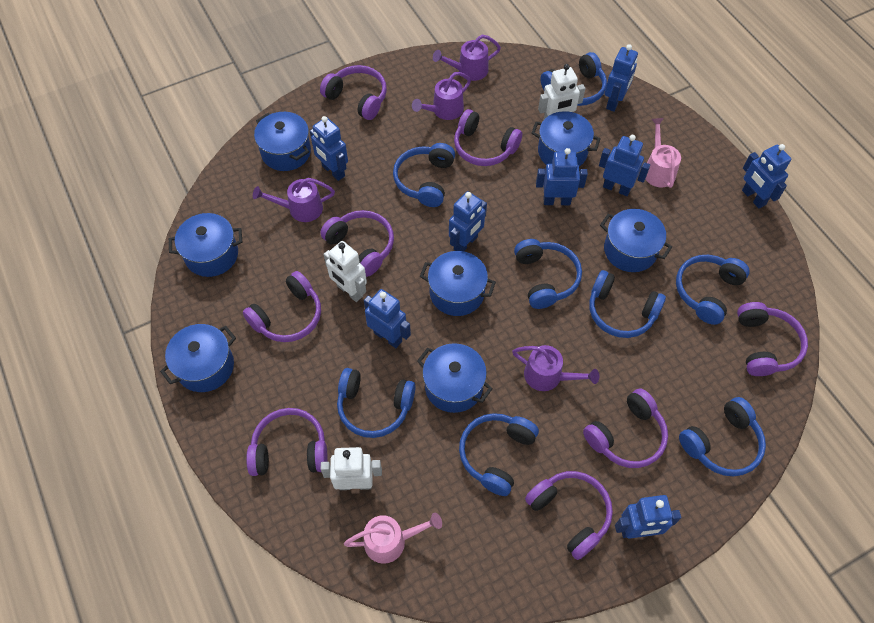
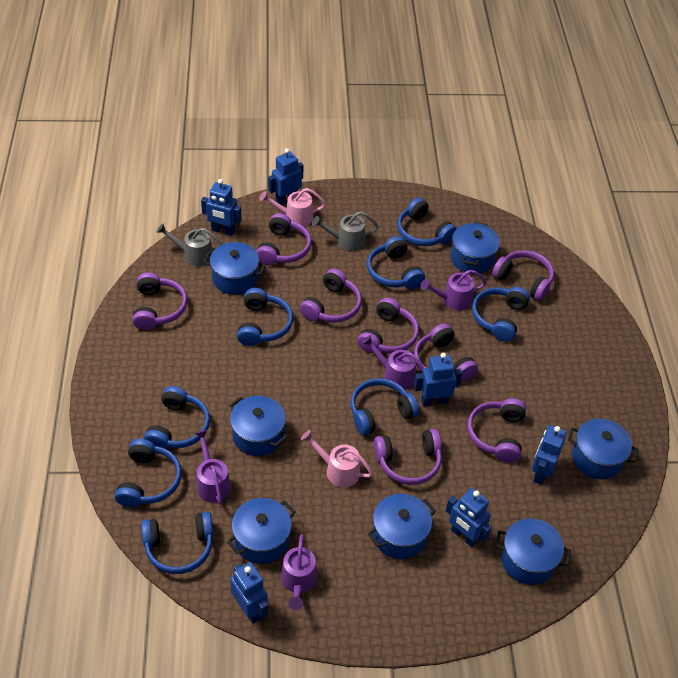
blue robot: 8 -> 6
grey watering can: 0 -> 2
white robot: 3 -> 0

